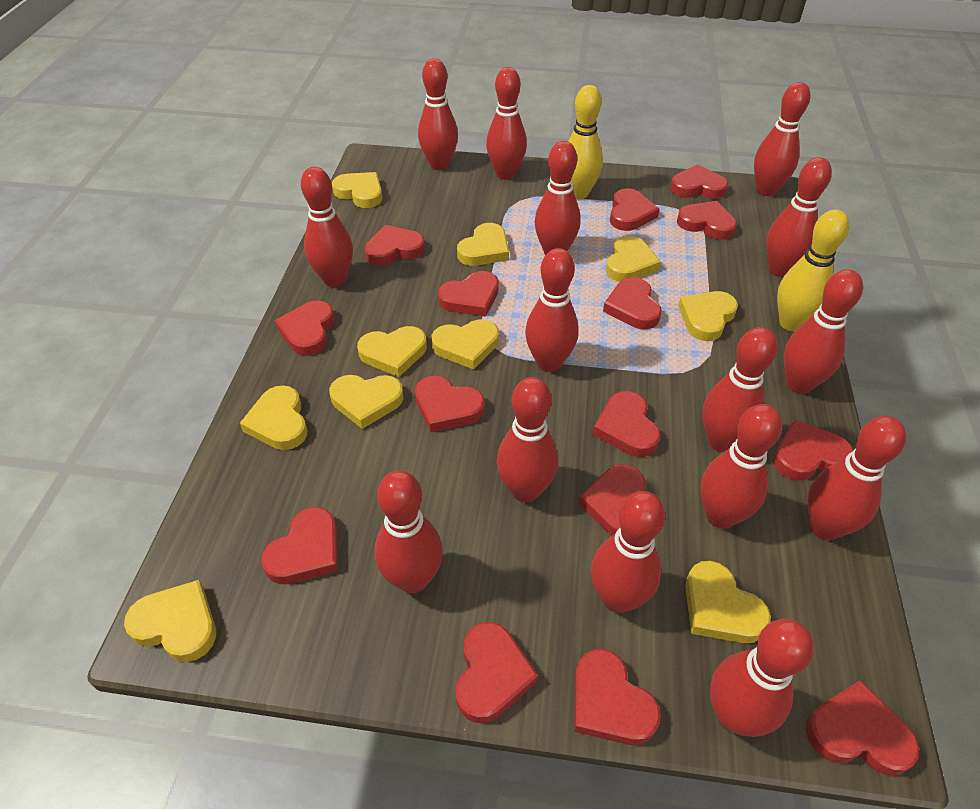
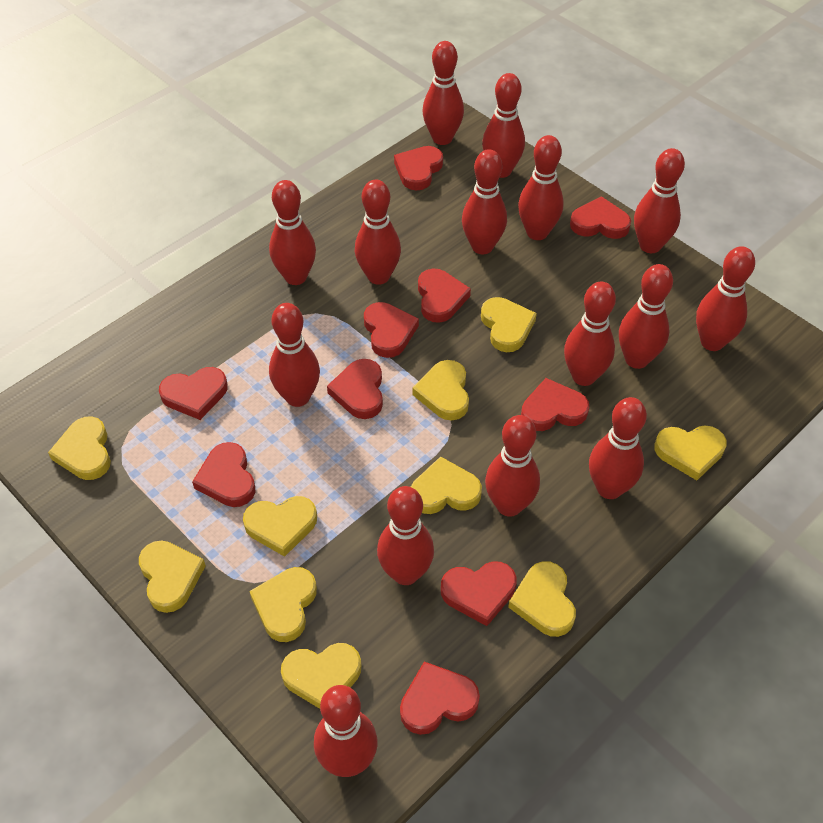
red heart: 15 -> 10
yellow bowling pin: 2 -> 0

